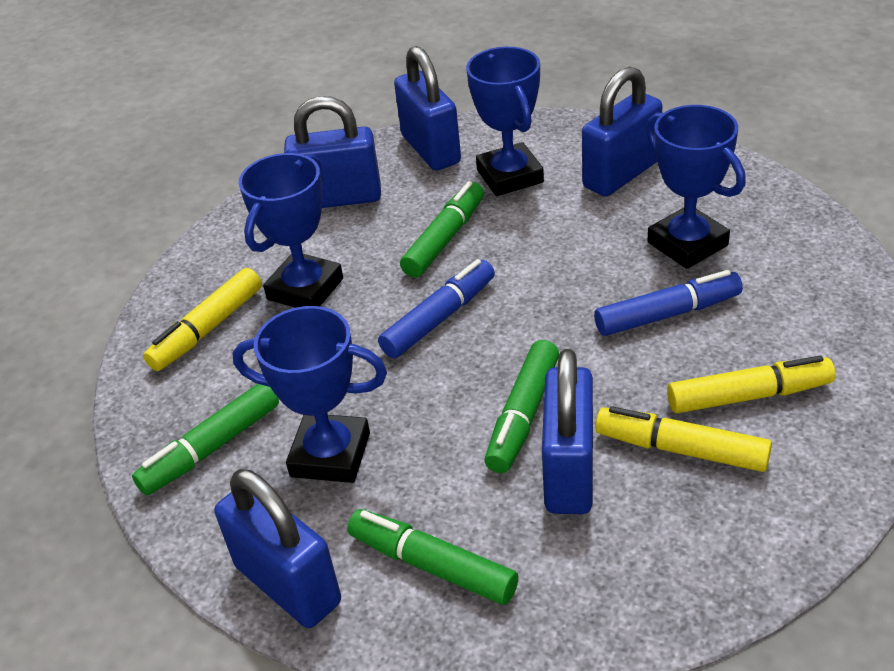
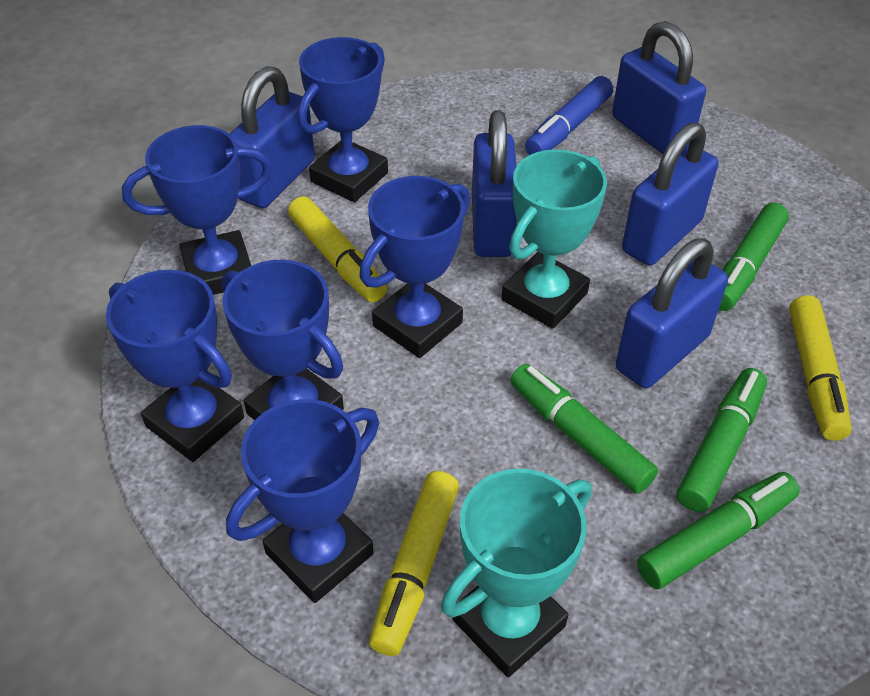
blue marker: 2 -> 1
blue trophy: 4 -> 6
turquoise trophy: 0 -> 2

